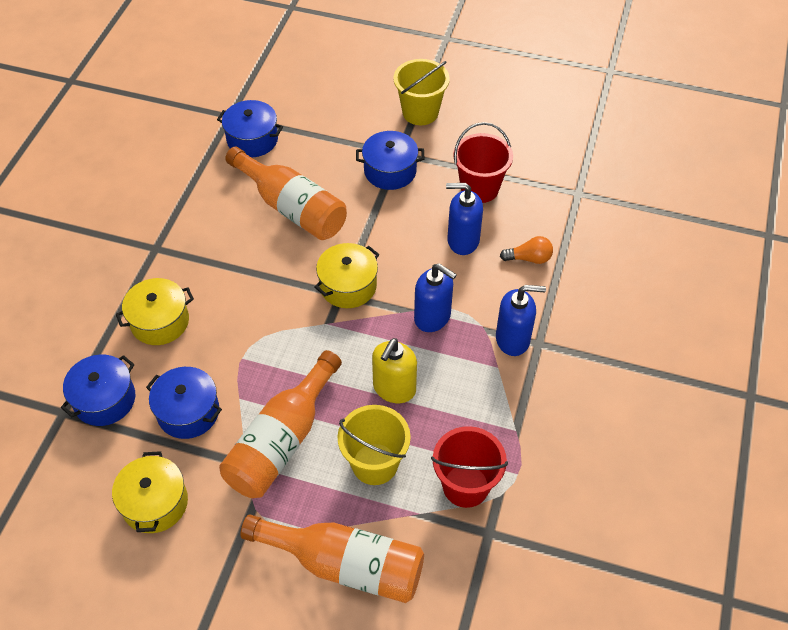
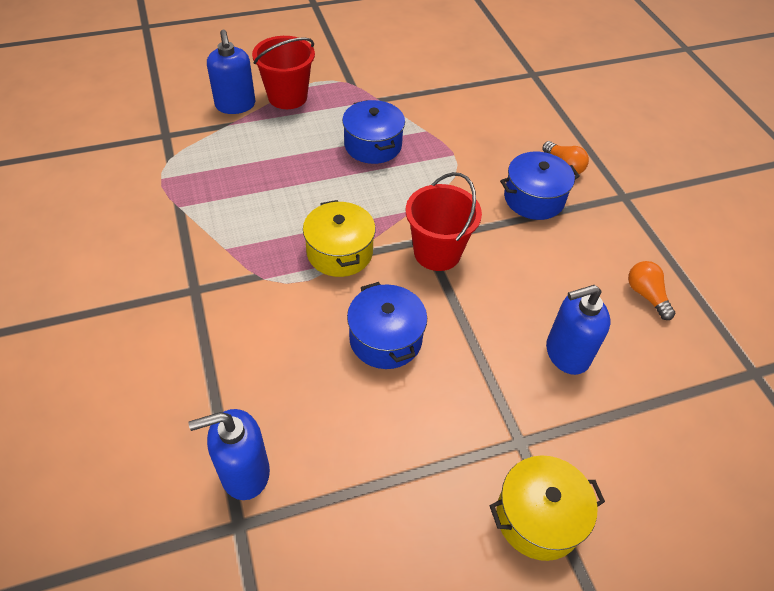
blue pot: 4 -> 3
orange bottle: 3 -> 0
orange light bulb: 1 -> 2
yellow bucket: 2 -> 0
yellow pot: 3 -> 2
yellow soap dispenser: 1 -> 0

